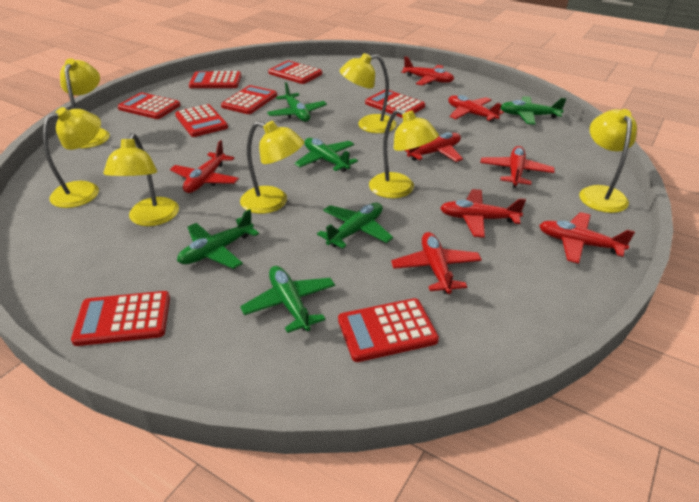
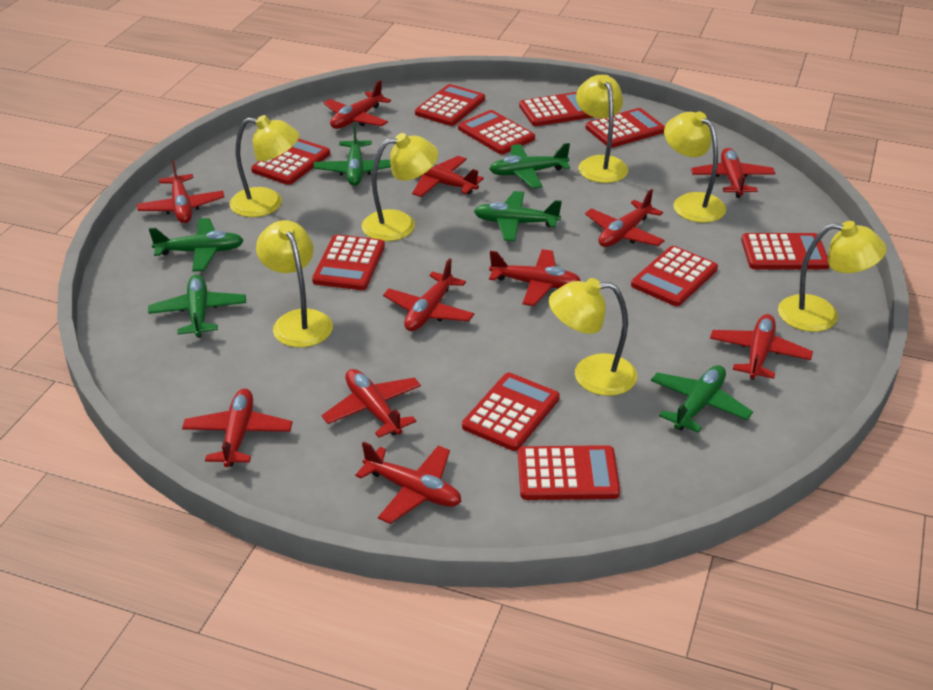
red calculator: 8 -> 10
red plane: 8 -> 11

